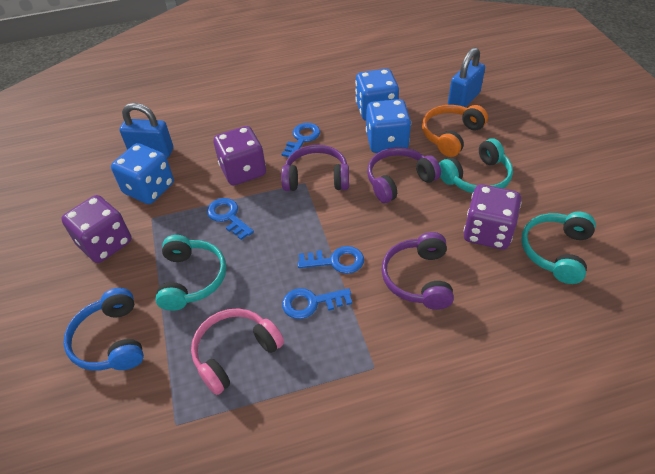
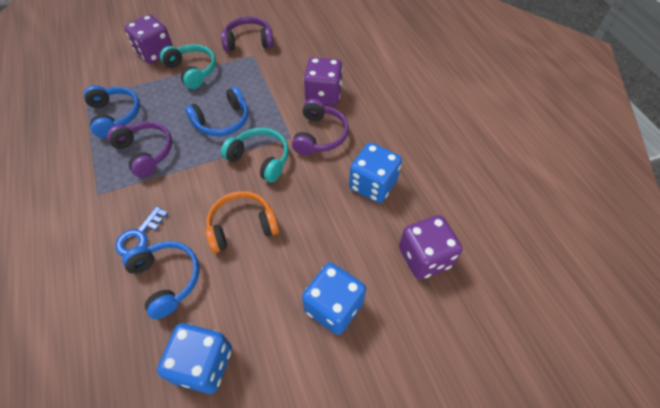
blue headphones: 1 -> 3
blue key: 4 -> 1
blue padlock: 2 -> 0
pink headphones: 1 -> 0
turquoise headphones: 3 -> 2

